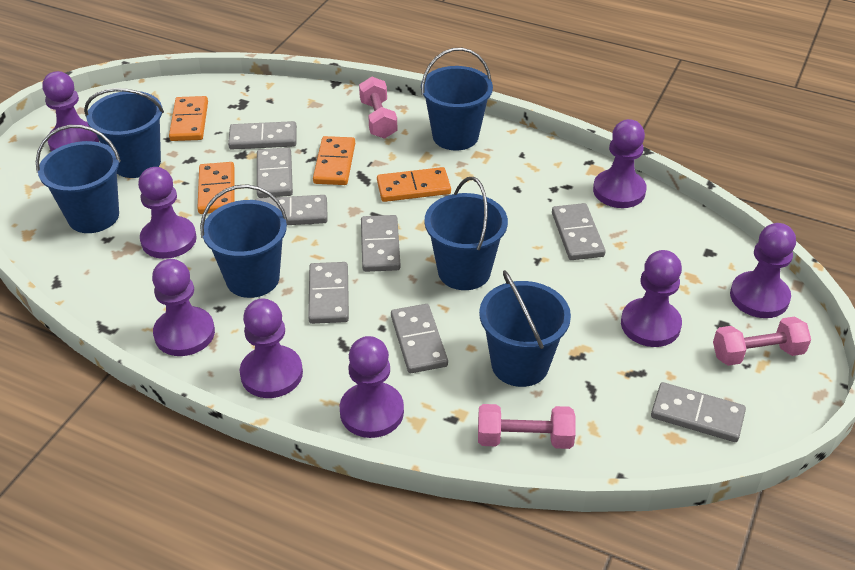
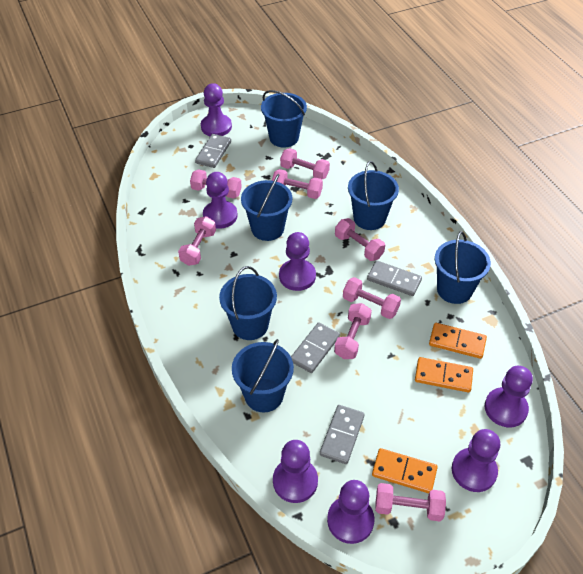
grey domino: 8 -> 4
orange domino: 4 -> 3
pink dumbbell: 3 -> 8
purple pawn: 8 -> 7

